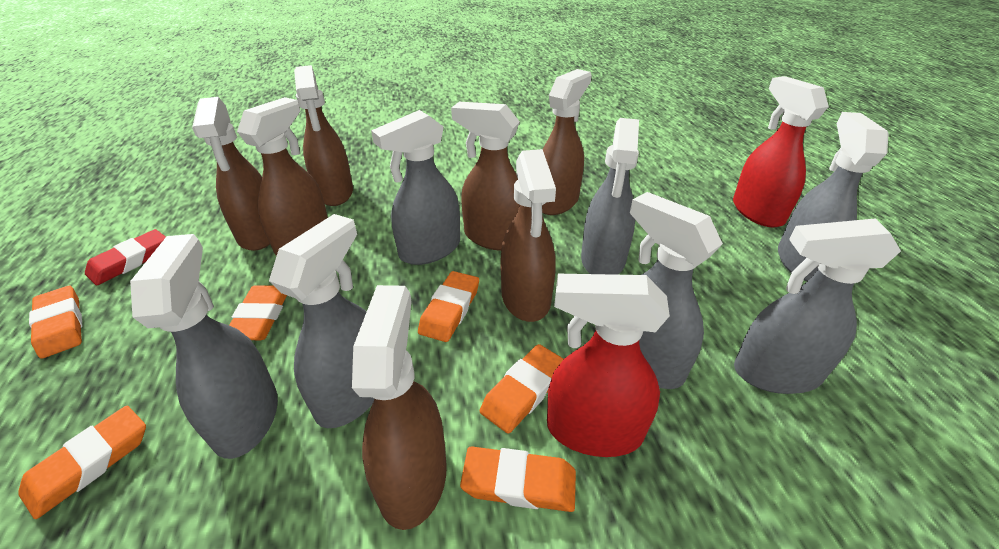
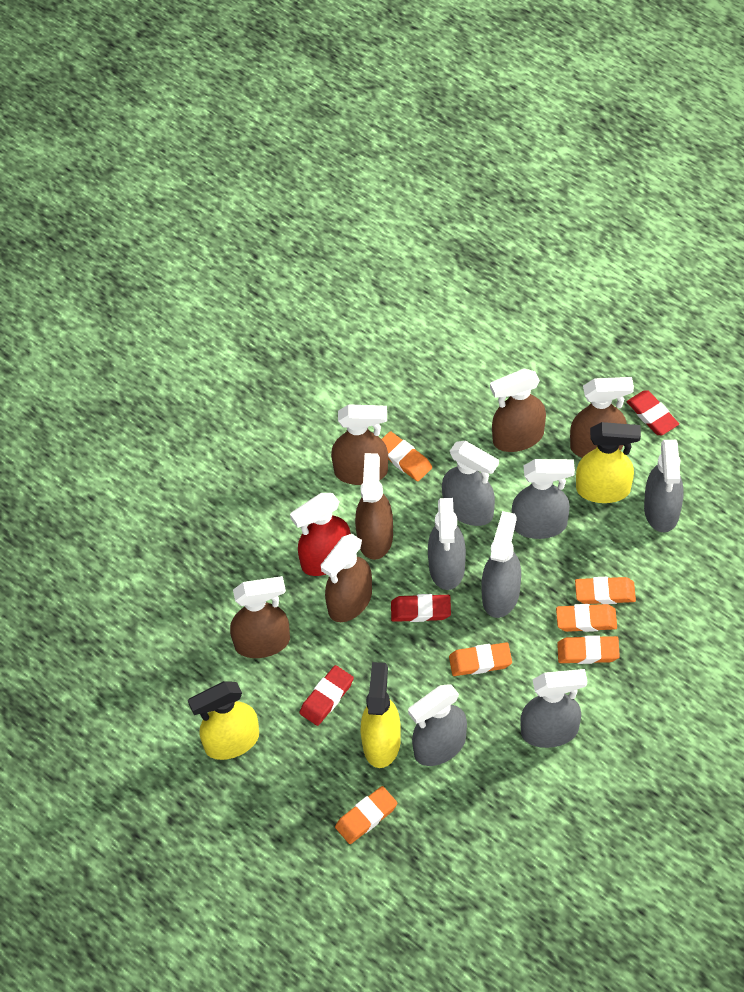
brown spray bottle: 7 -> 6
red eraser: 1 -> 3
red spray bottle: 2 -> 1
yellow spray bottle: 0 -> 3

